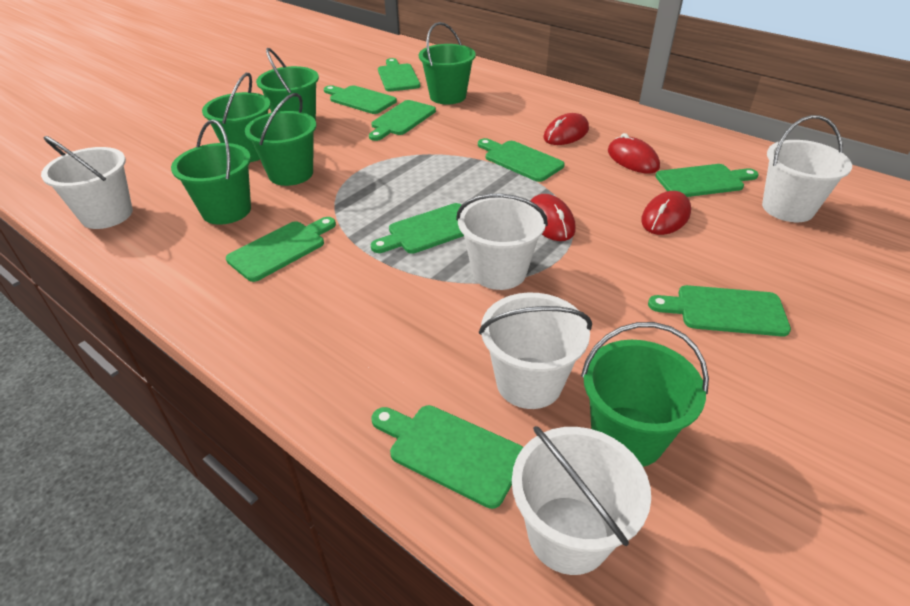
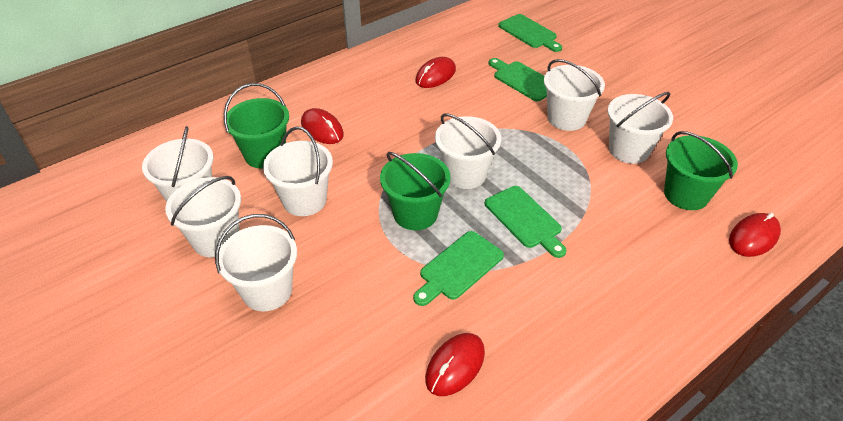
green bucket: 6 -> 3
green cutting board: 9 -> 4
white bucket: 5 -> 7

